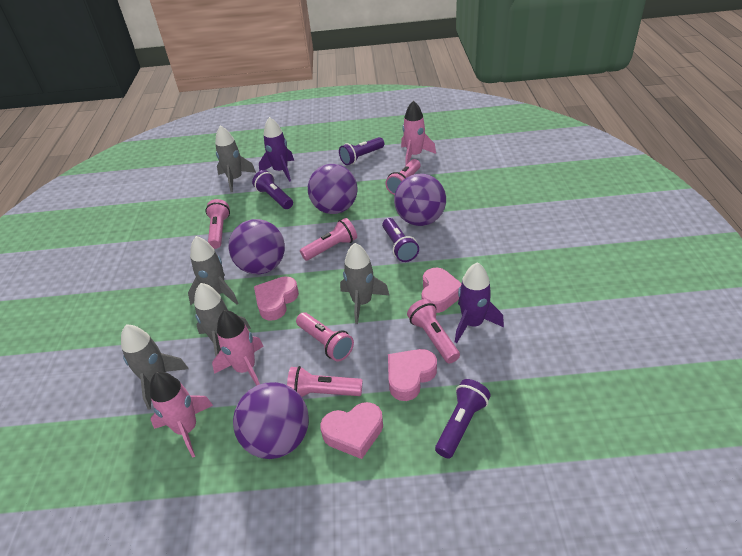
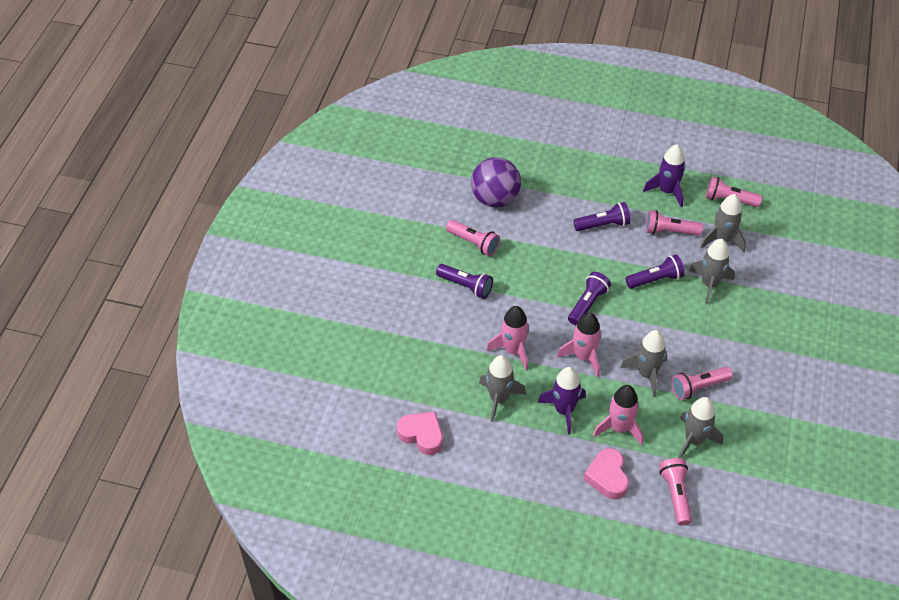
pink flashlight: 6 -> 5
pink heart: 4 -> 2
purple ball: 4 -> 1

